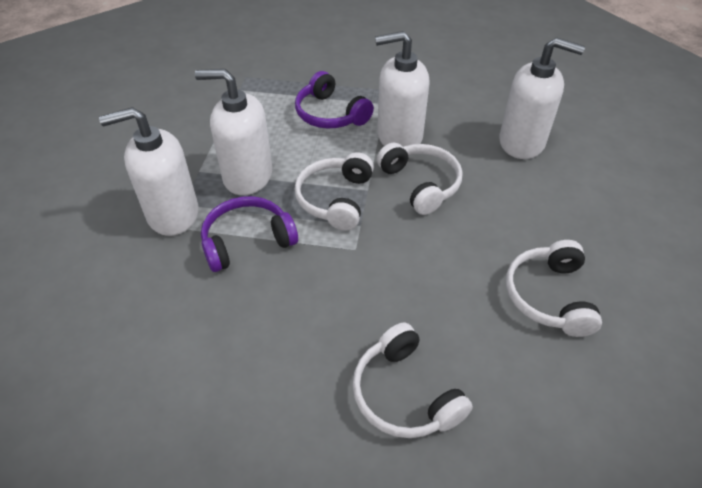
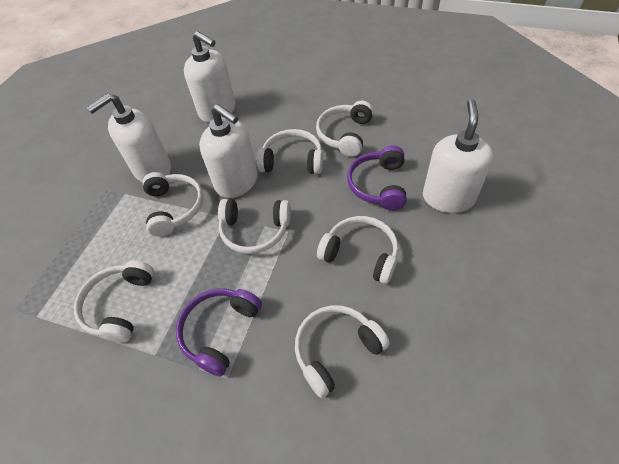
white headphones: 4 -> 7

